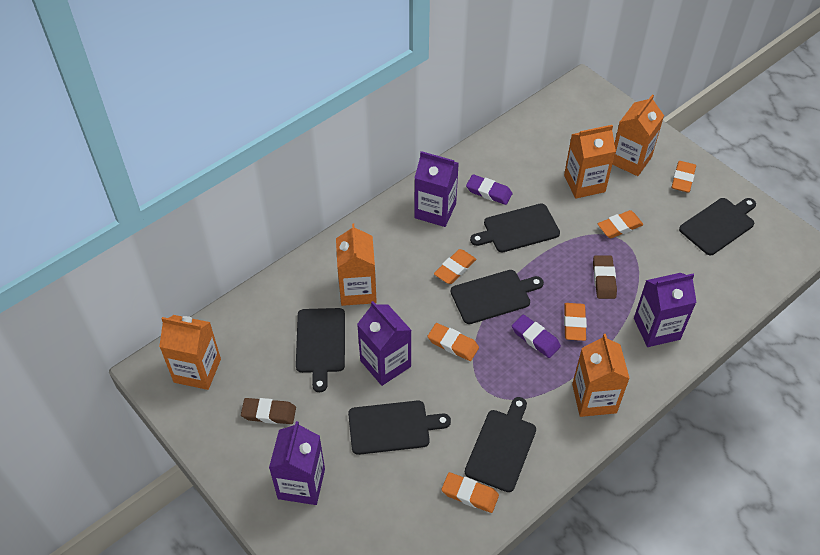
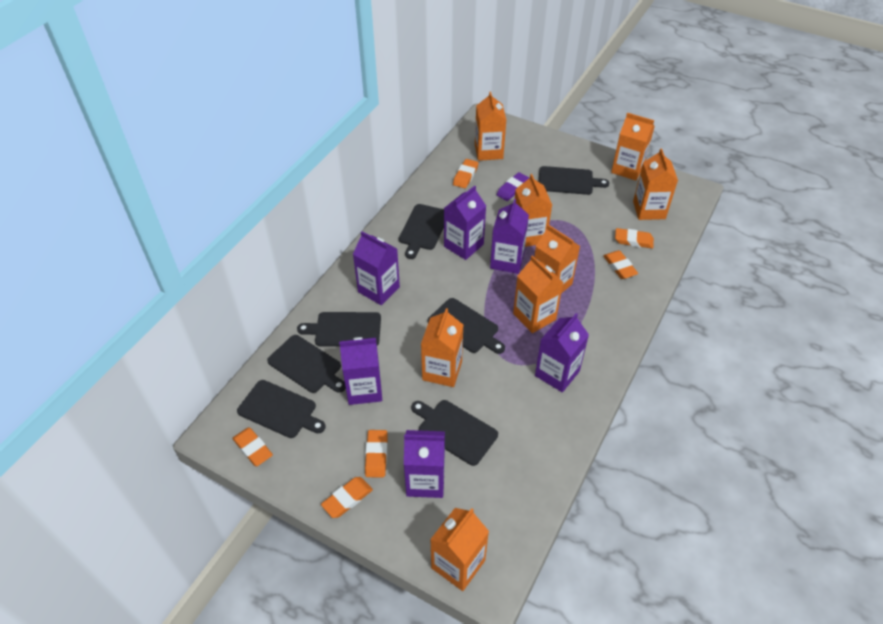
black cutting board: 6 -> 7
brown eraser: 2 -> 0
orange carton: 5 -> 8
purple carton: 4 -> 6
purple eraser: 2 -> 1

